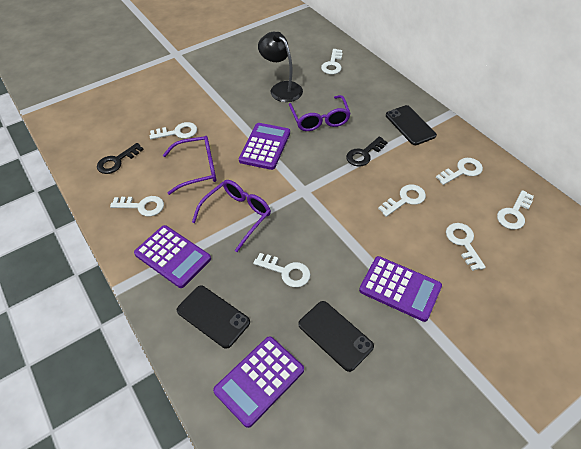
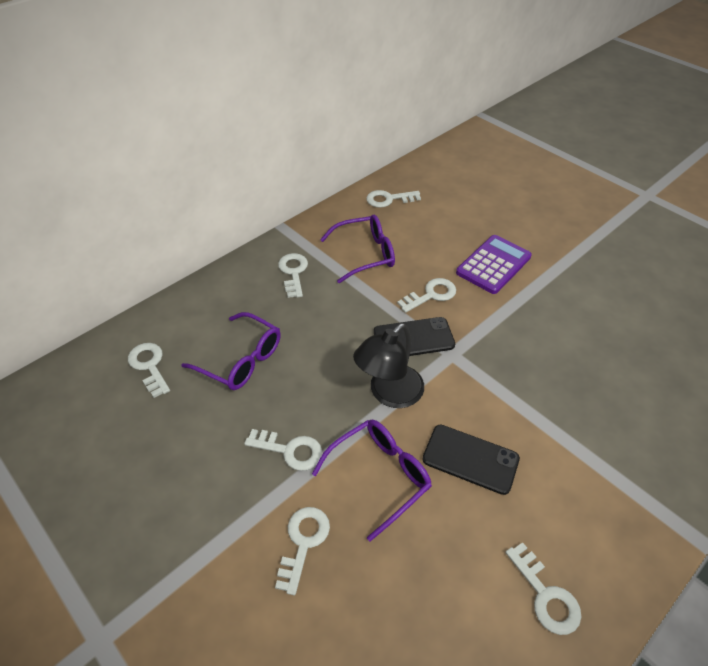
black key: 2 -> 0
black phone: 3 -> 2
purple calculator: 4 -> 1
white key: 8 -> 7

